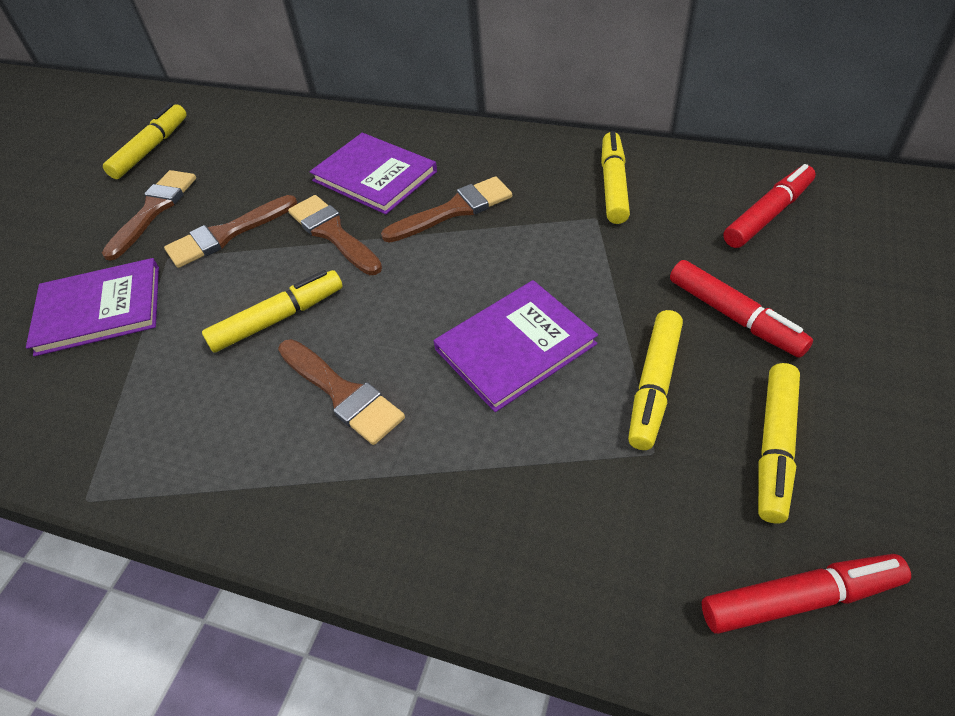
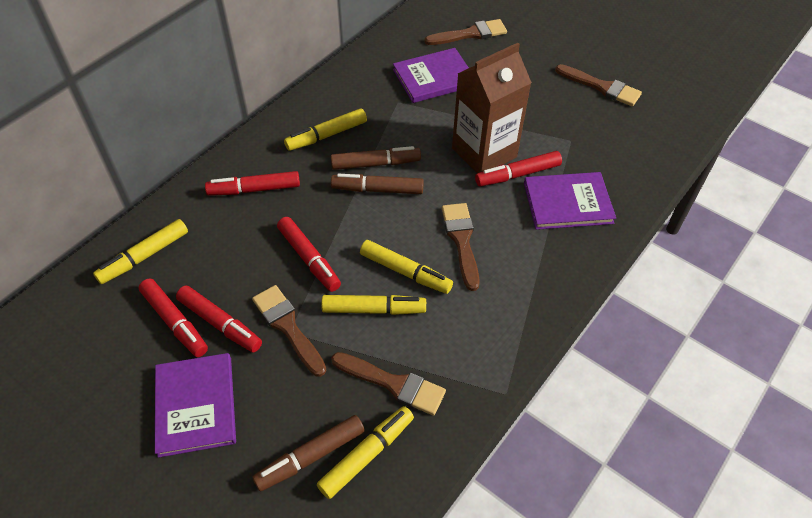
brown carton: 0 -> 1
brown marker: 0 -> 3
red marker: 3 -> 5

